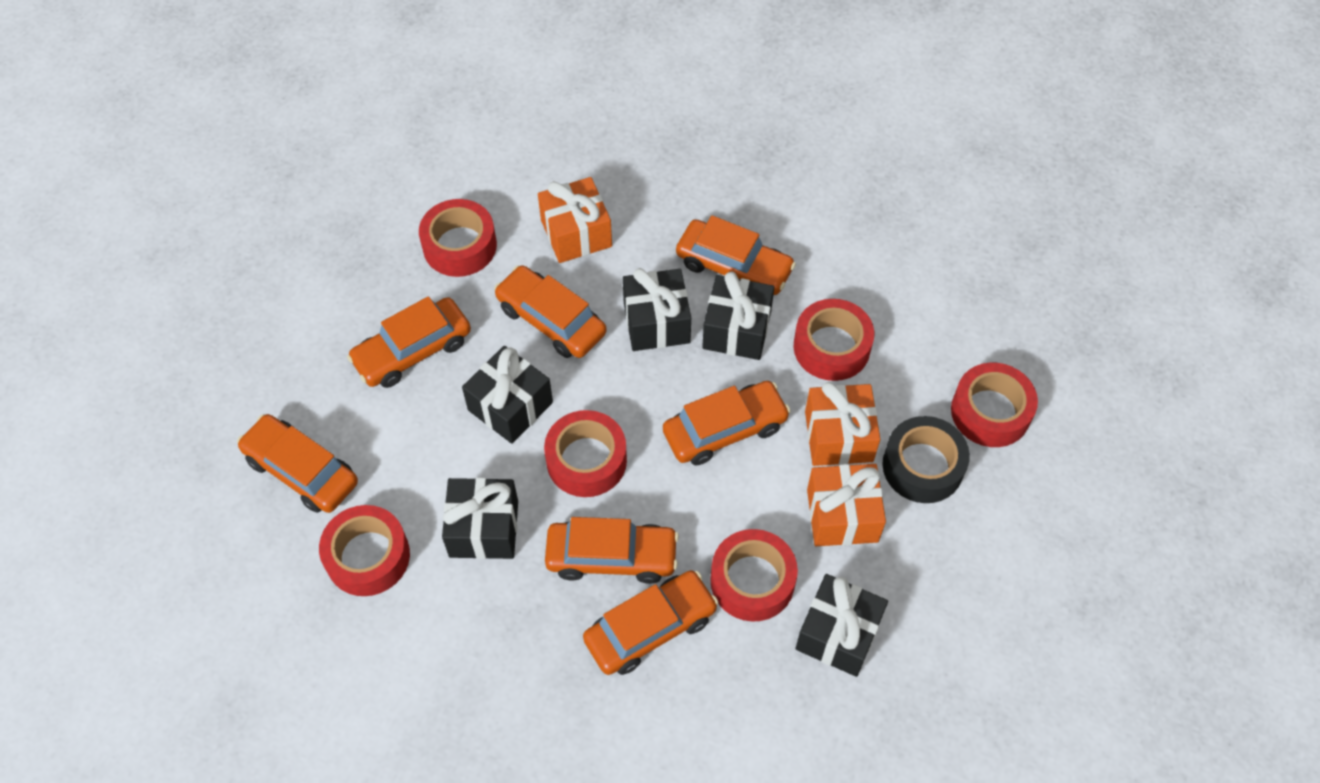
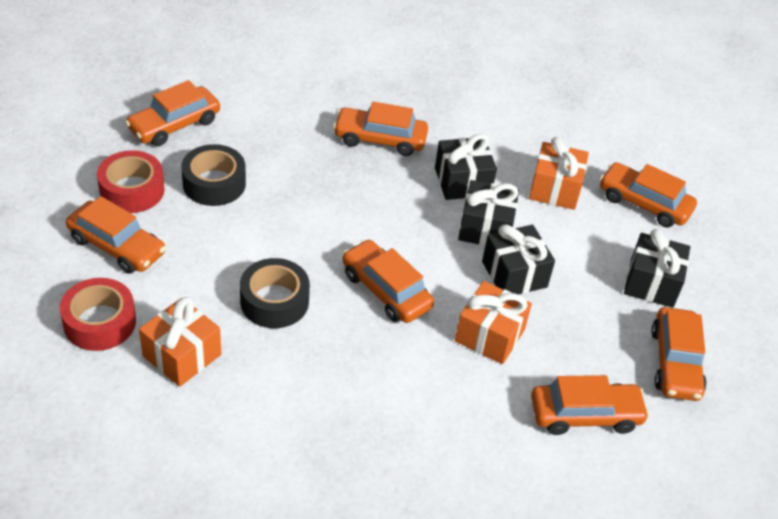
black gift: 5 -> 4
black tape: 1 -> 2
red tape: 6 -> 2

